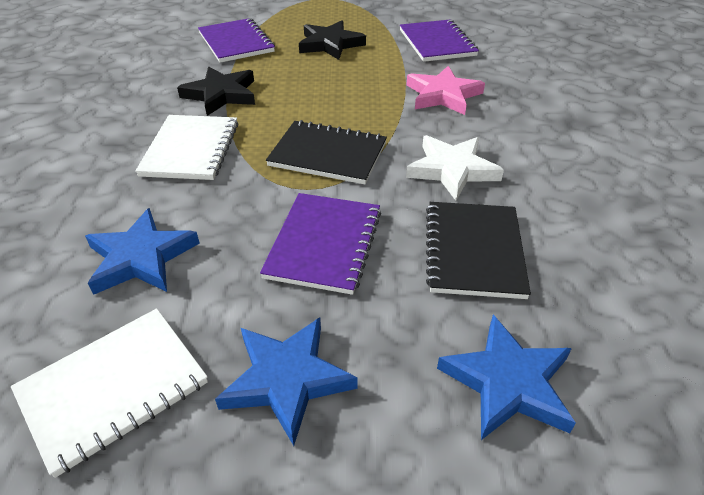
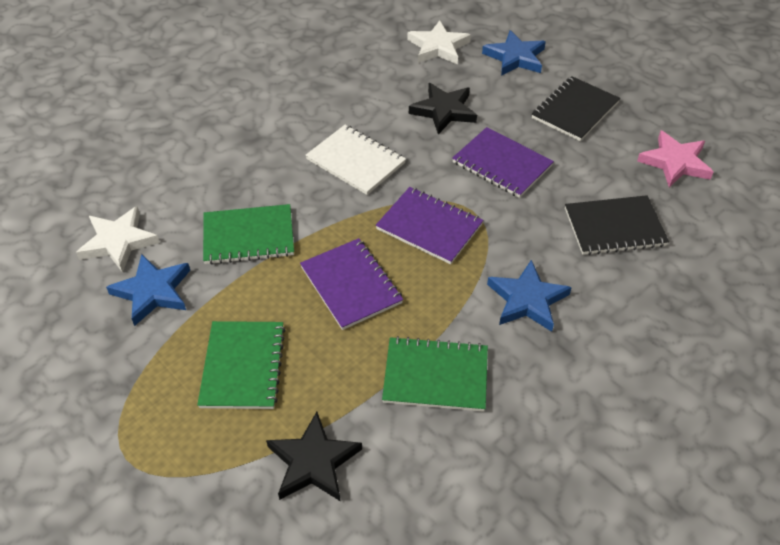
green notebook: 0 -> 3
white notebook: 2 -> 1
white star: 1 -> 2

